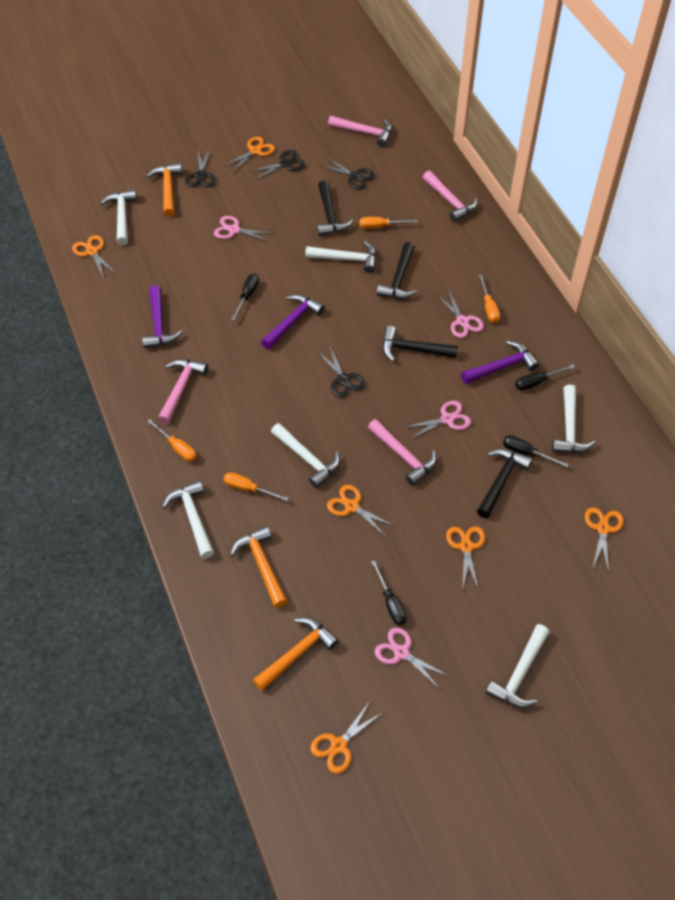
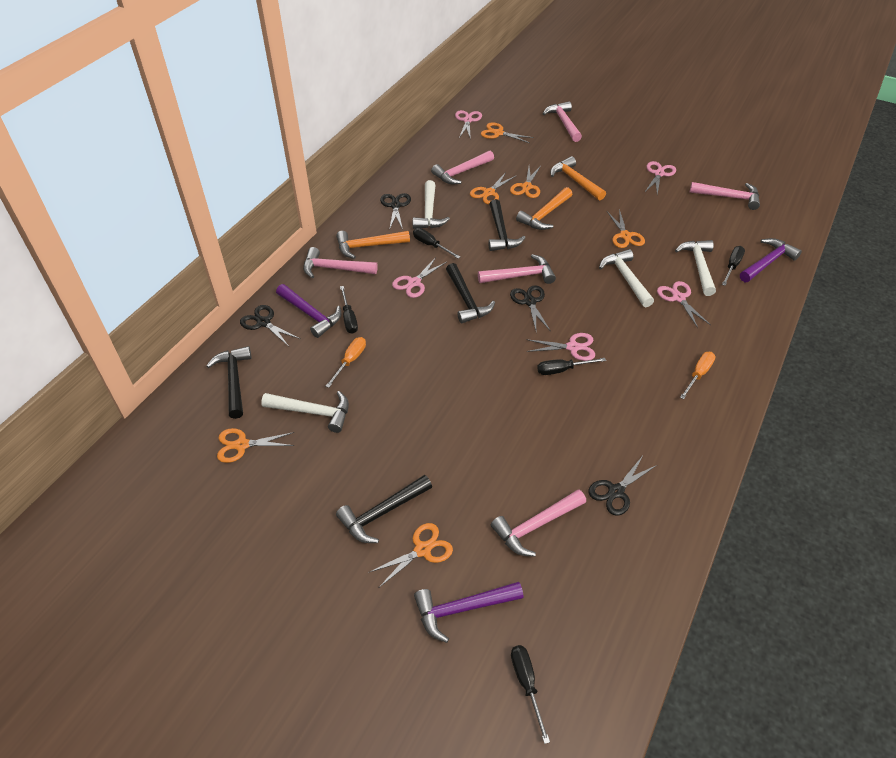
black screwdriver: 4 -> 5
orange screwdriver: 4 -> 2
pink hammer: 4 -> 6
pink scissors: 4 -> 5
white hammer: 6 -> 4

